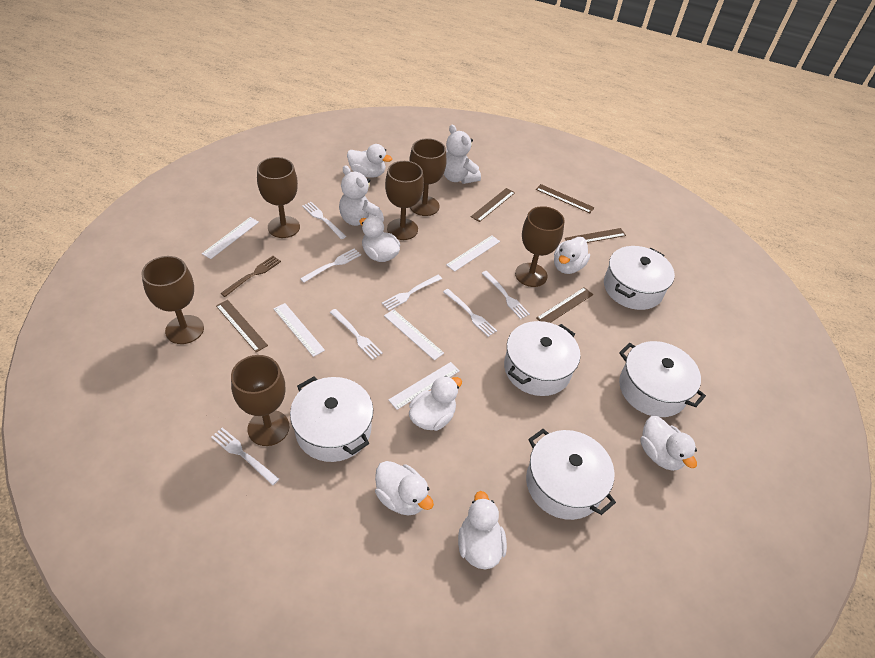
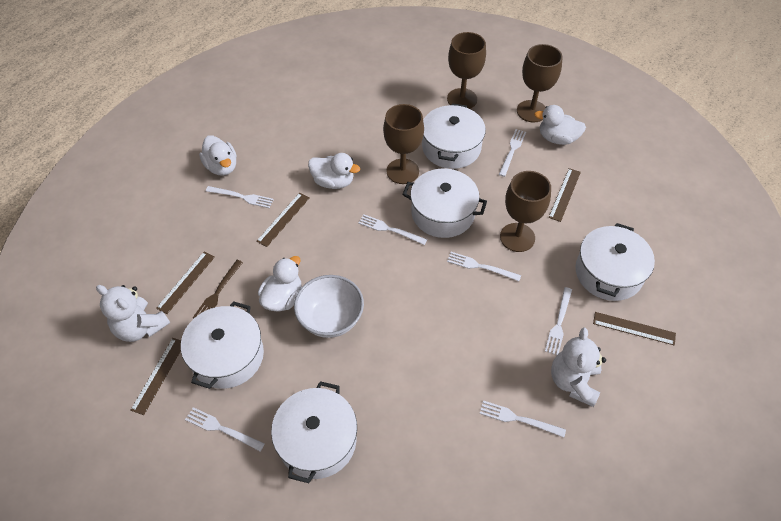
brown goblet: 6 -> 4
white bowl: 0 -> 1
white duck: 7 -> 4
white ruler: 5 -> 0

